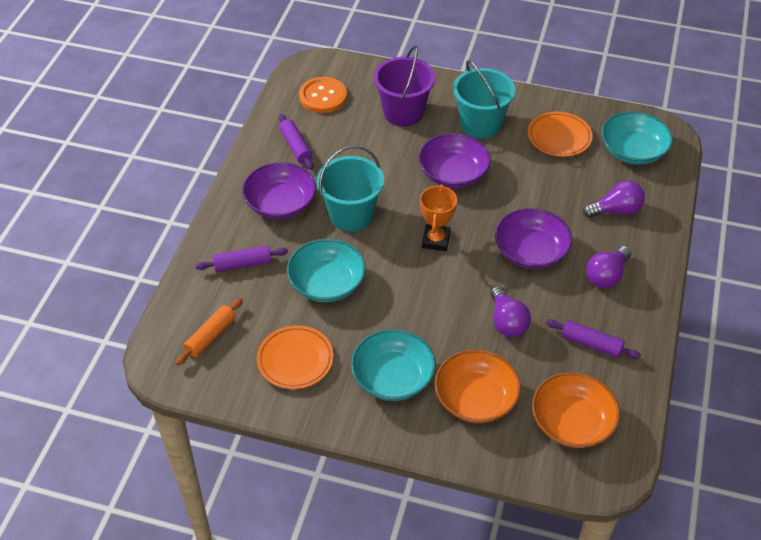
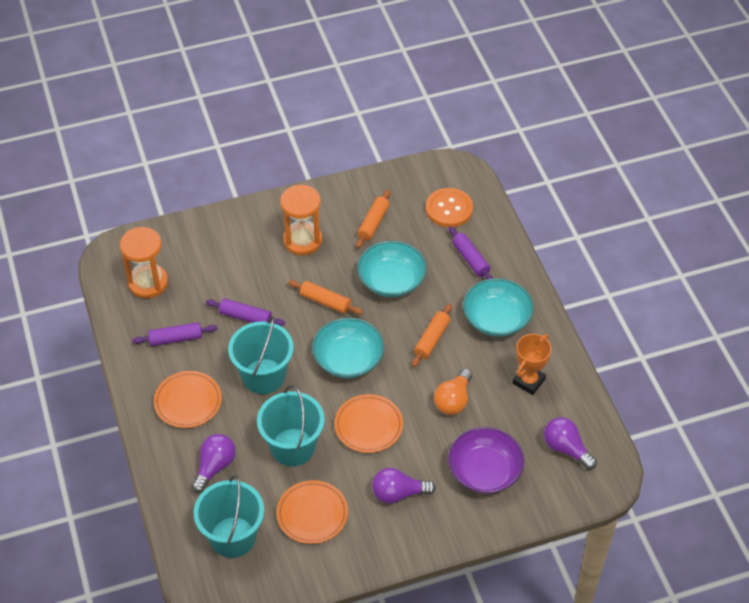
orange bowl: 2 -> 0
orange hourglass: 0 -> 2
orange light bulb: 0 -> 1
orange plate: 2 -> 3
orange rolling pin: 1 -> 3
purple bowl: 3 -> 1
purple bucket: 1 -> 0
turquoise bucket: 2 -> 3

